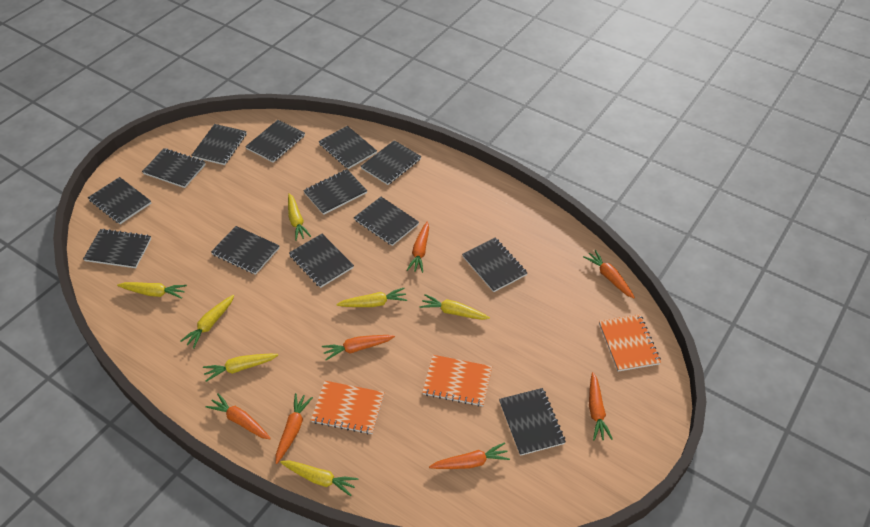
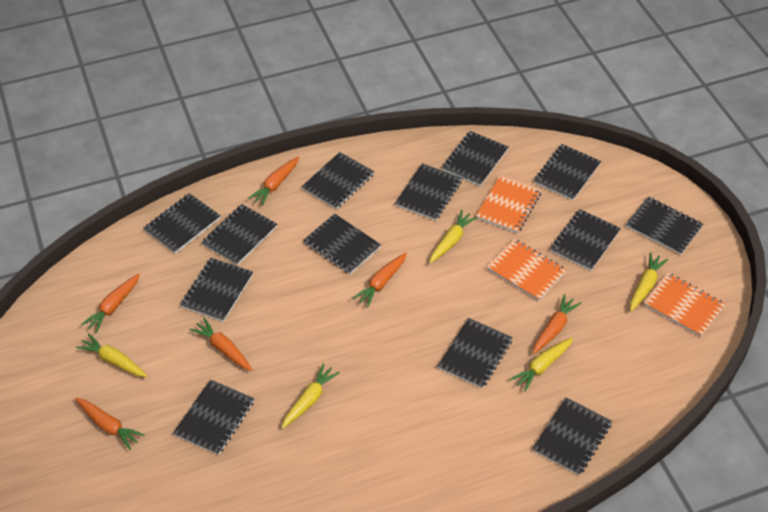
orange carrot: 7 -> 6
yellow carrot: 7 -> 5

